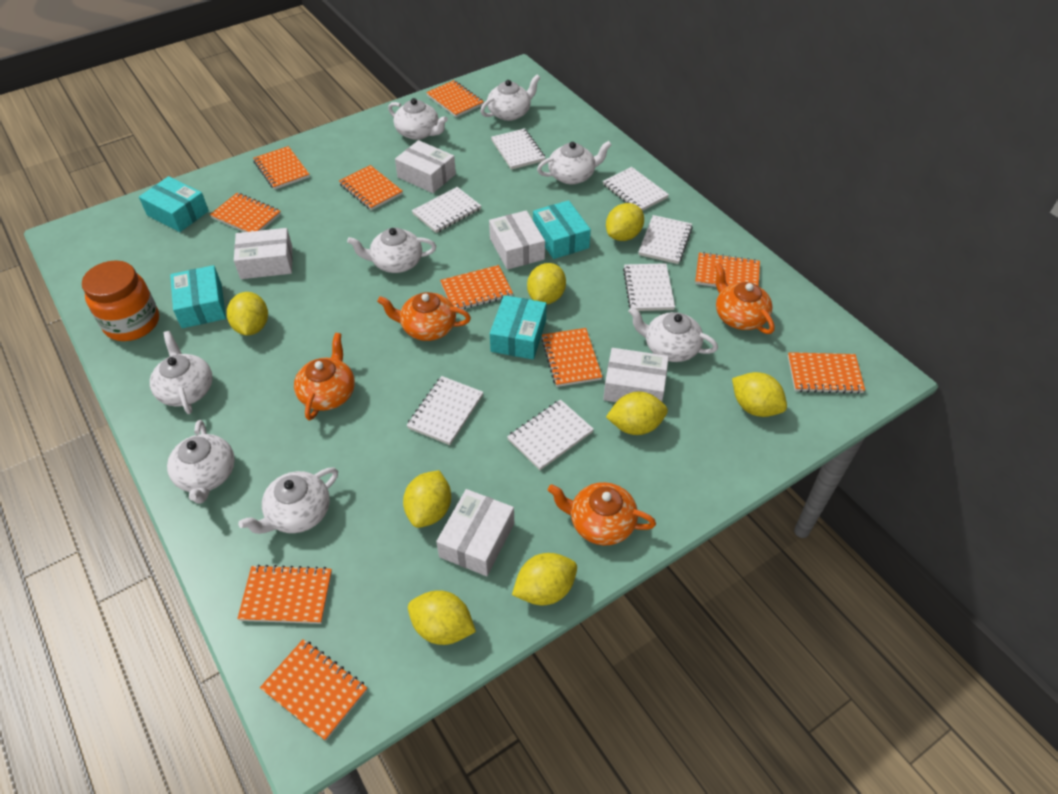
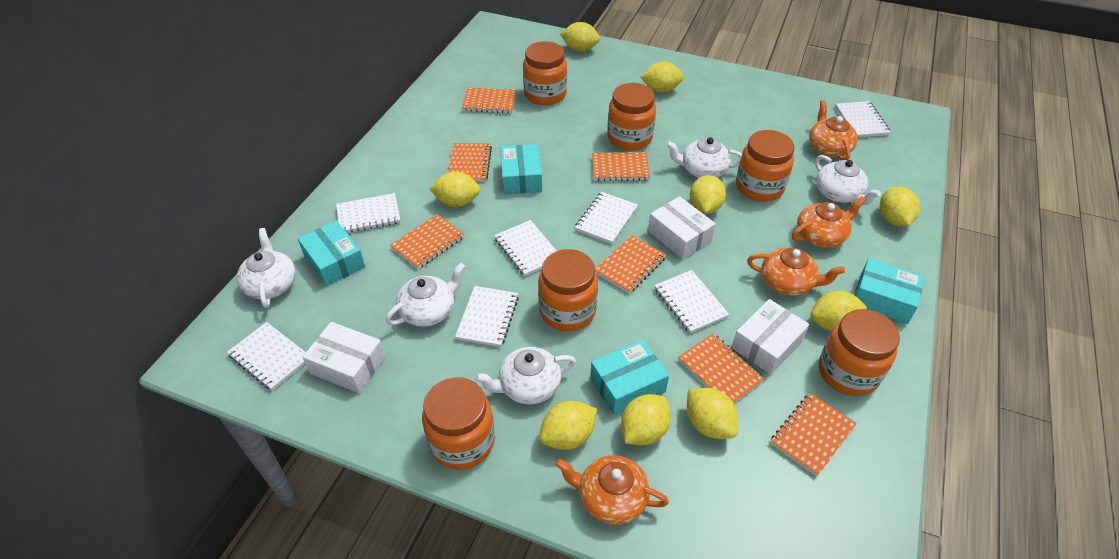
orange jar: 1 -> 6
orange notebook: 10 -> 7
white box: 5 -> 3
white teapot: 8 -> 5
yellow lemon: 8 -> 9

